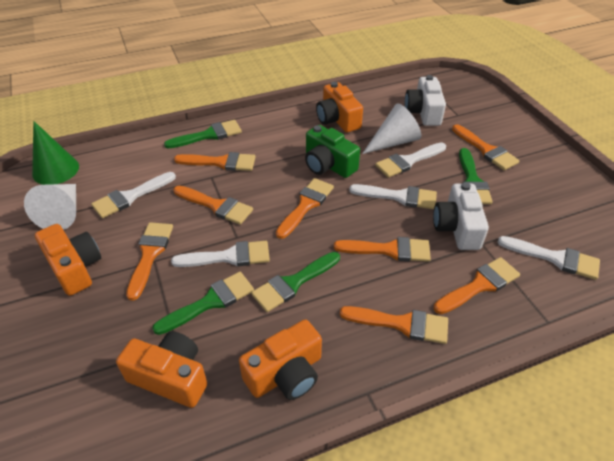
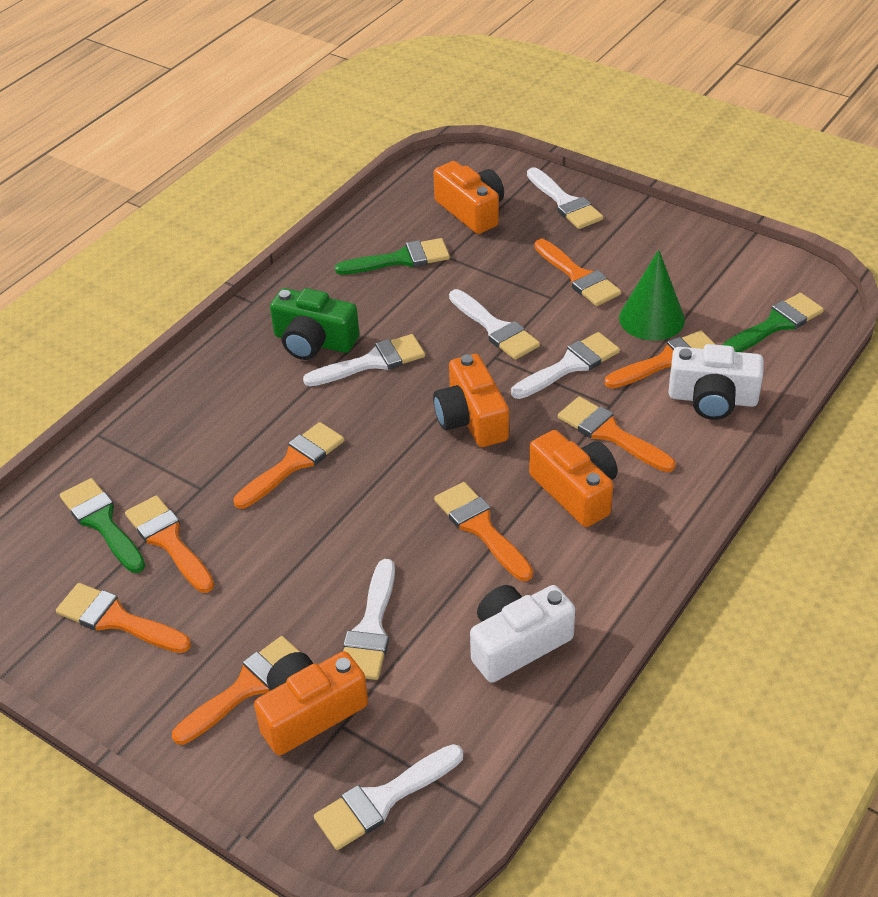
green brush: 4 -> 3
white brush: 5 -> 6
white cone: 2 -> 0

